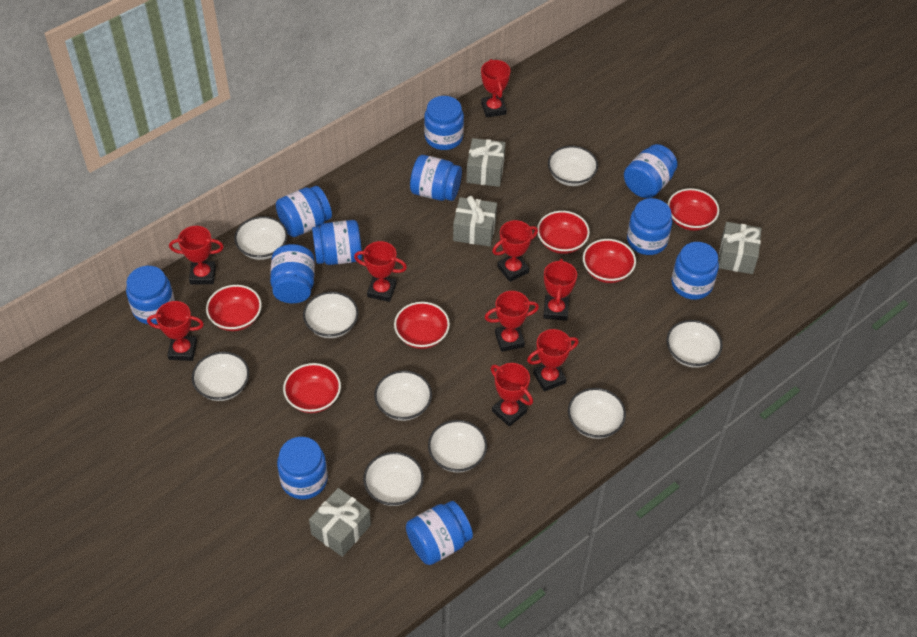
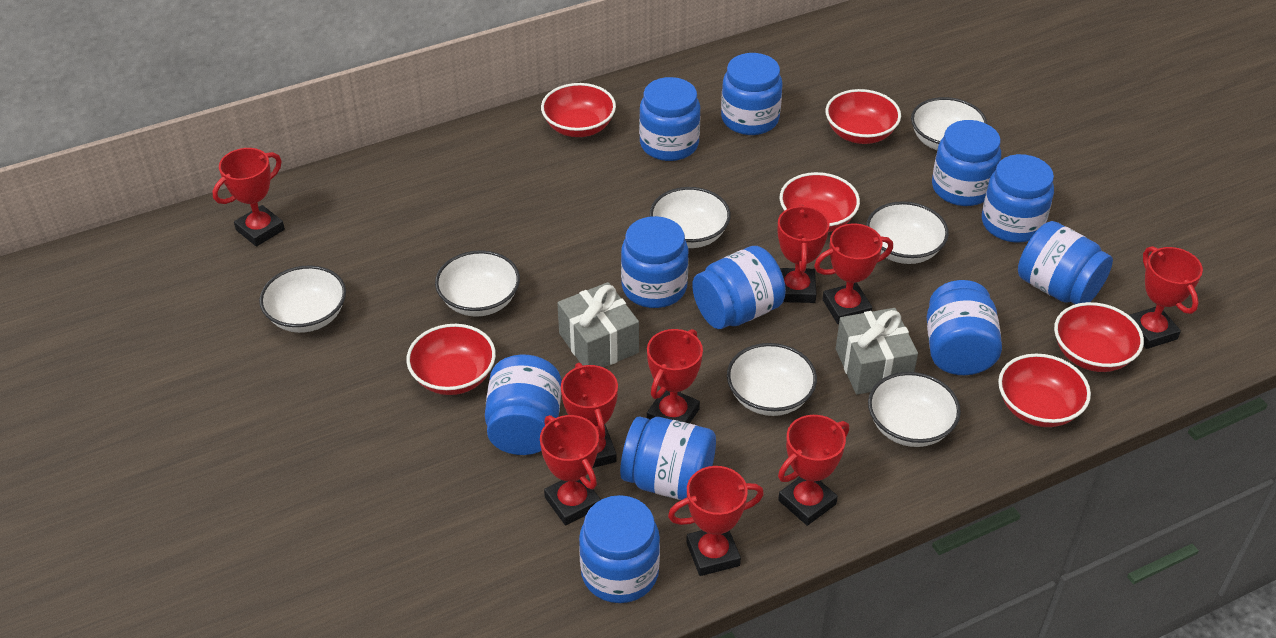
grey gift: 4 -> 2
white bowl: 9 -> 7

